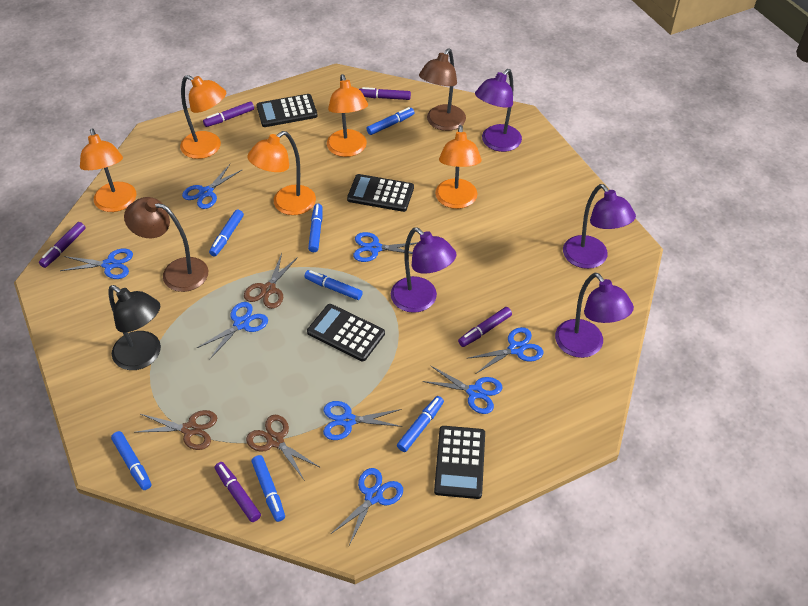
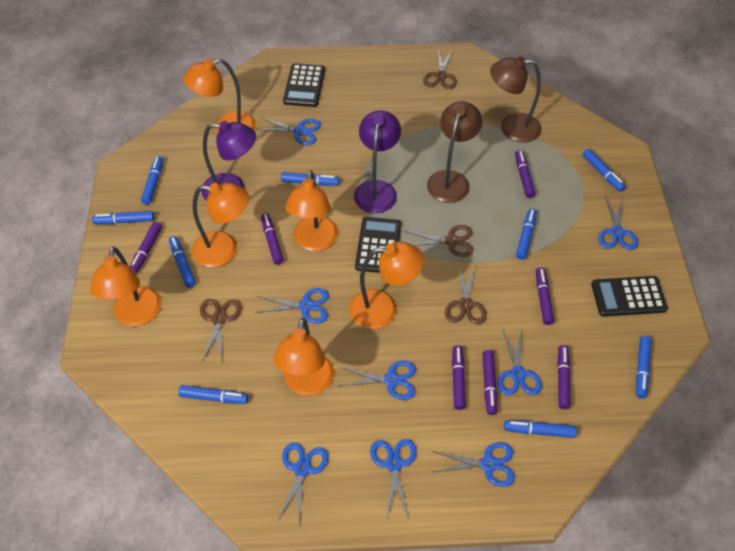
black calculator: 4 -> 3
black lamp: 1 -> 0
blue marker: 7 -> 9
brown scissors: 3 -> 4
orange lamp: 5 -> 6
purple lamp: 4 -> 2
purple marker: 5 -> 7

